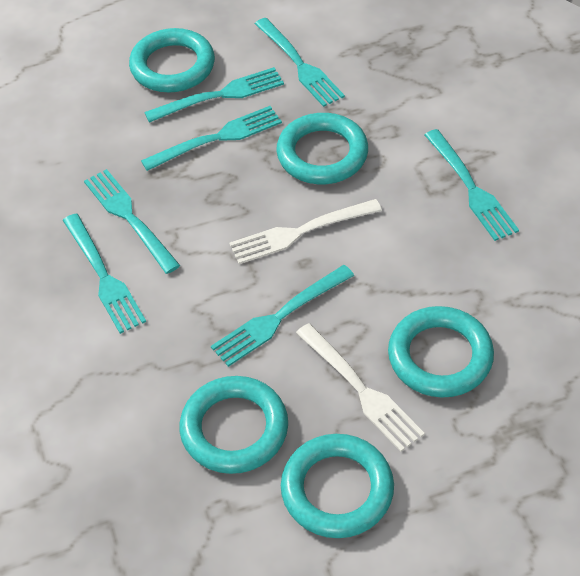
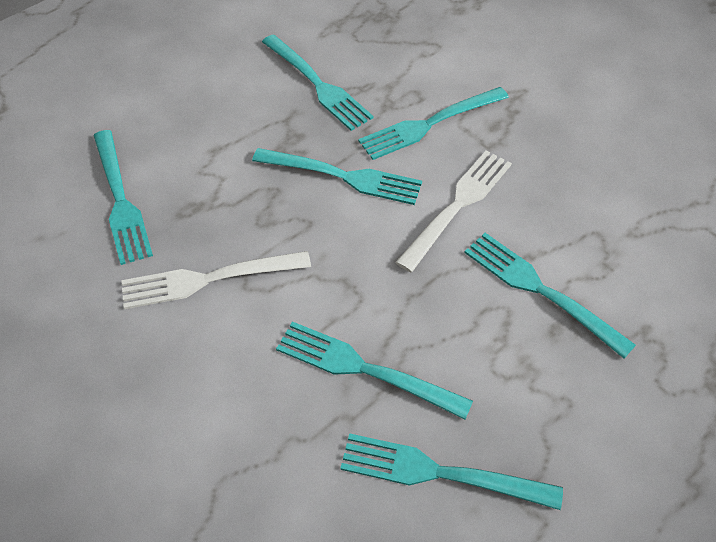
turquoise ring: 5 -> 0

